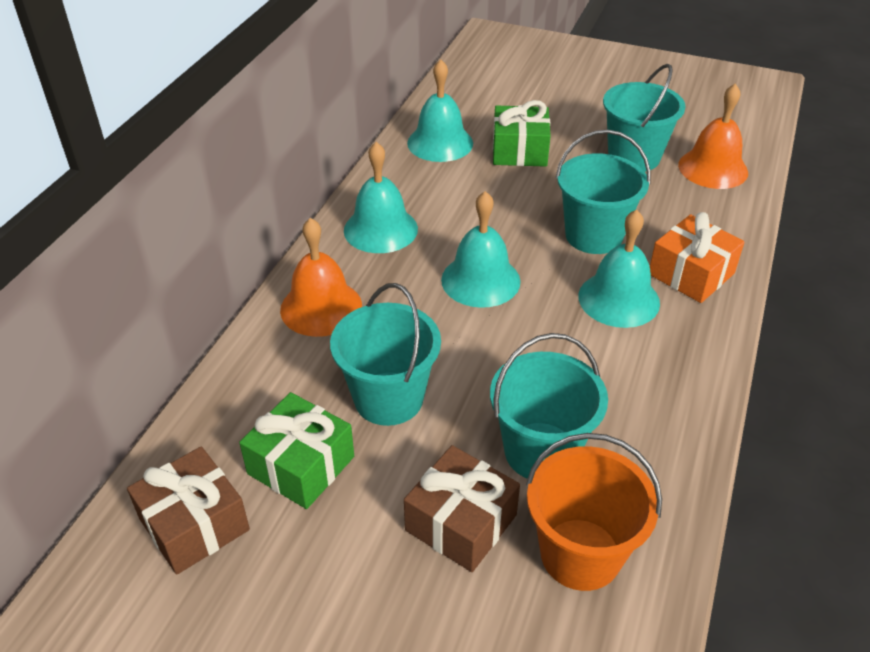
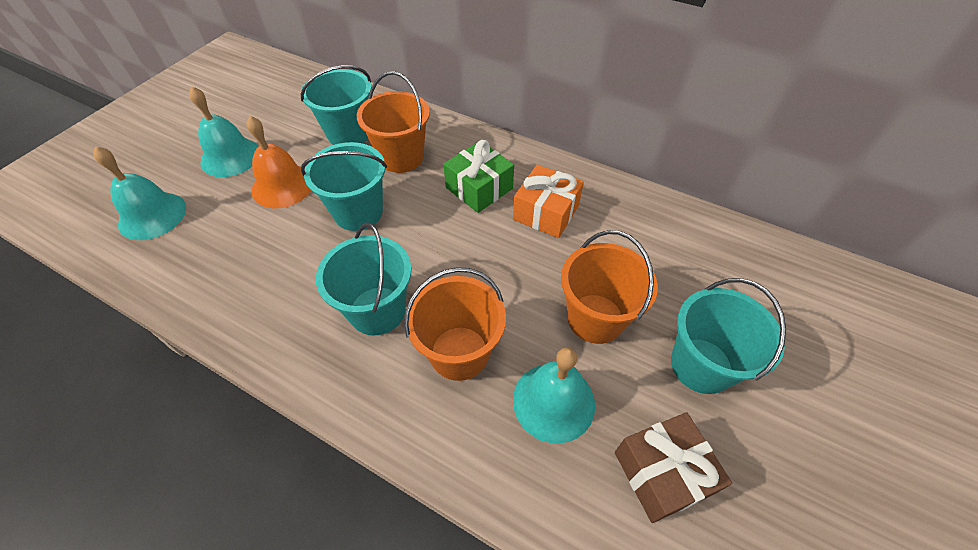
brown gift: 2 -> 1
green gift: 2 -> 1
orange bell: 2 -> 1
orange bucket: 1 -> 3
turquoise bell: 4 -> 3

